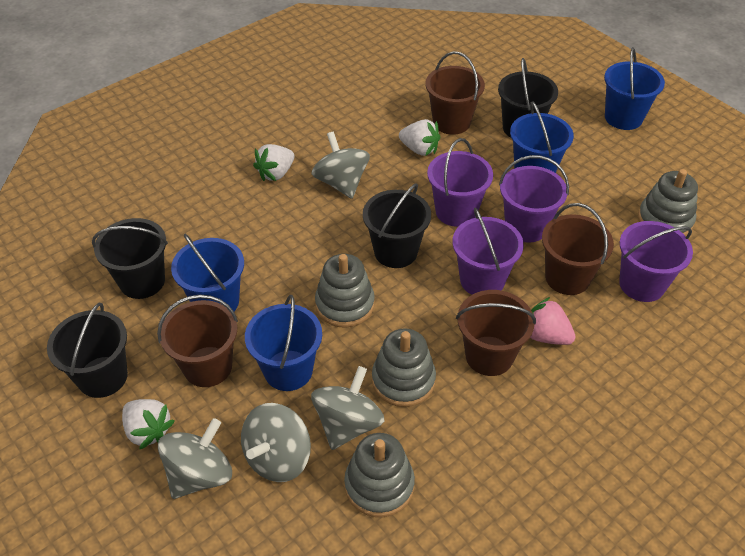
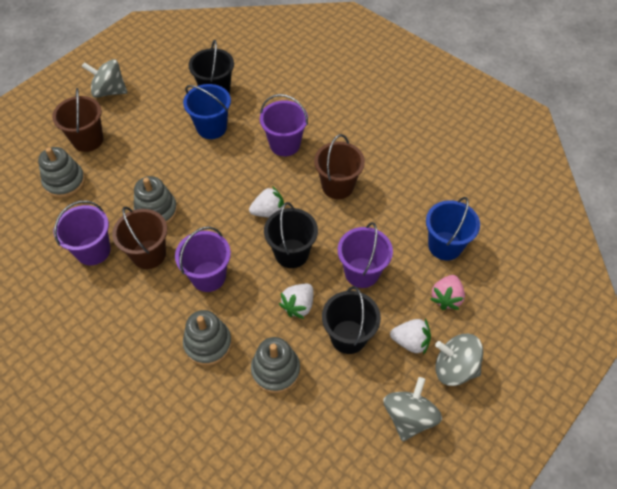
black bucket: 4 -> 3
blue bucket: 4 -> 2
brown bucket: 4 -> 3
grey spinning top: 4 -> 3

